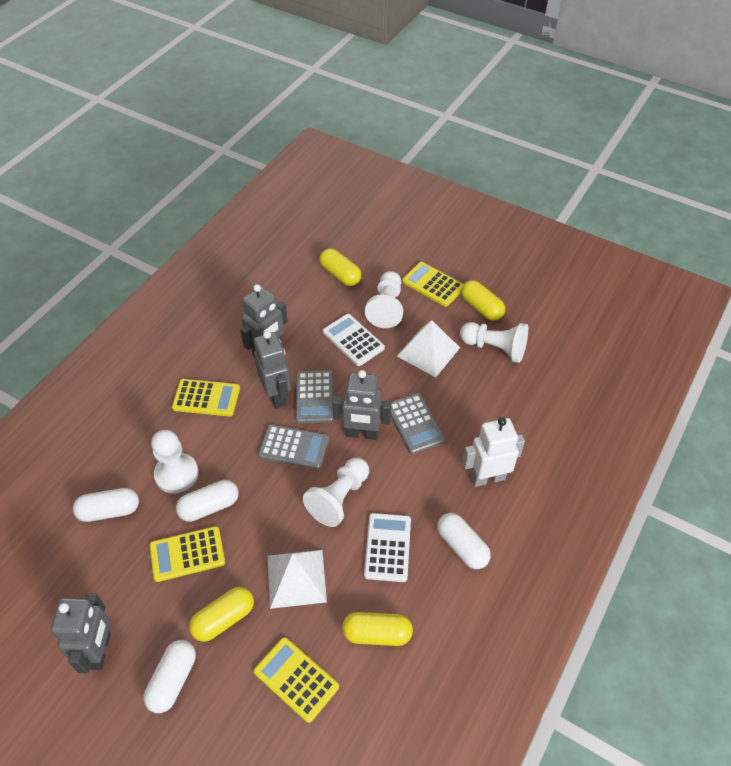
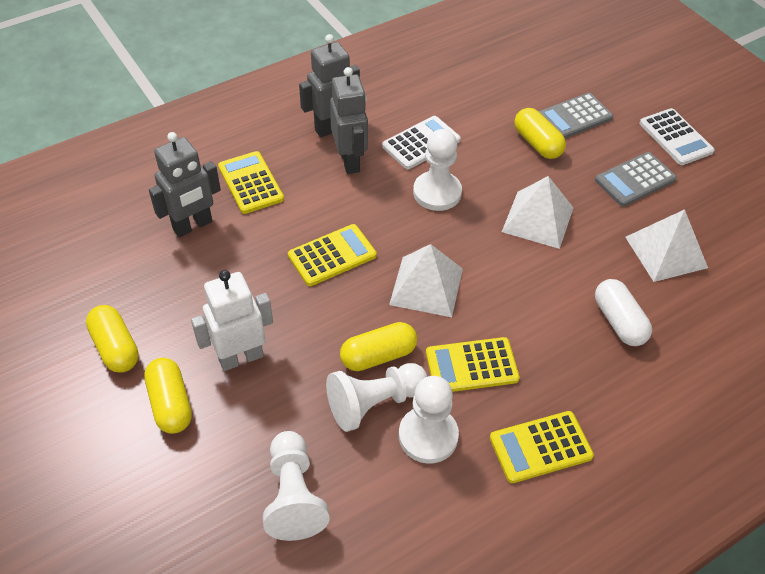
grey calculator: 3 -> 2
grey robot: 4 -> 3
white capsule: 4 -> 1
white pyramid: 2 -> 3

